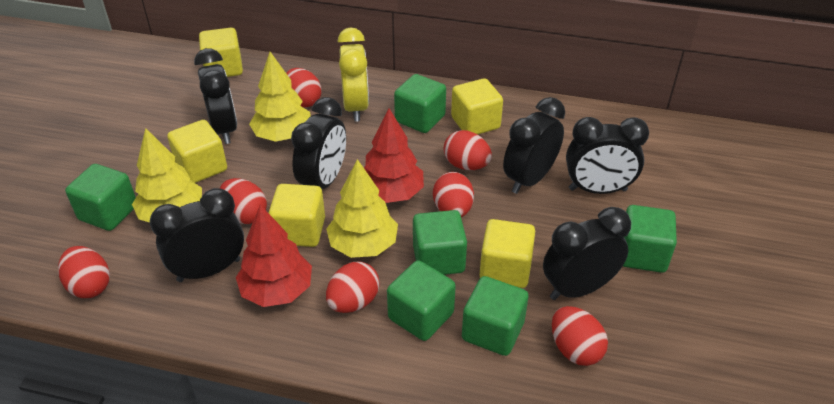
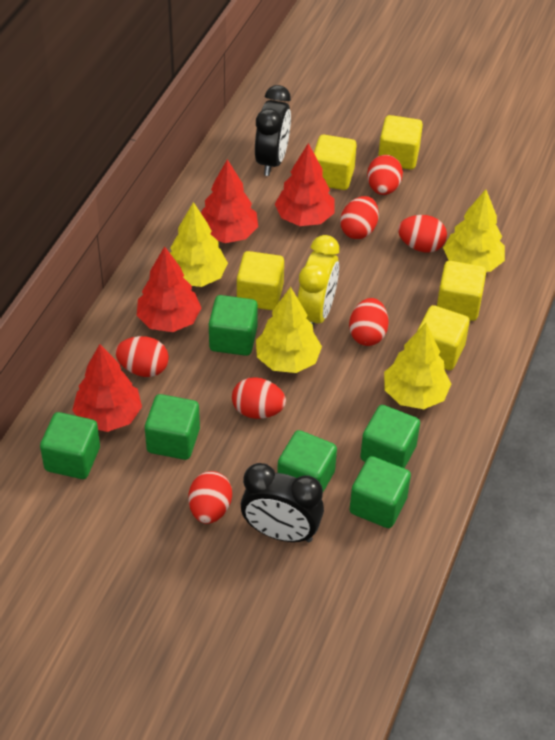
black clock: 6 -> 2
red tree: 2 -> 4
yellow tree: 3 -> 4

